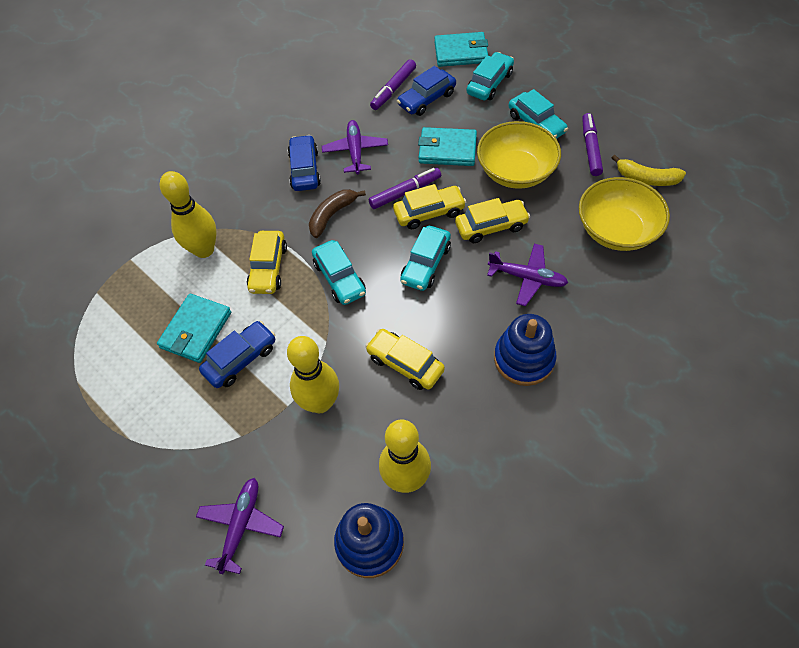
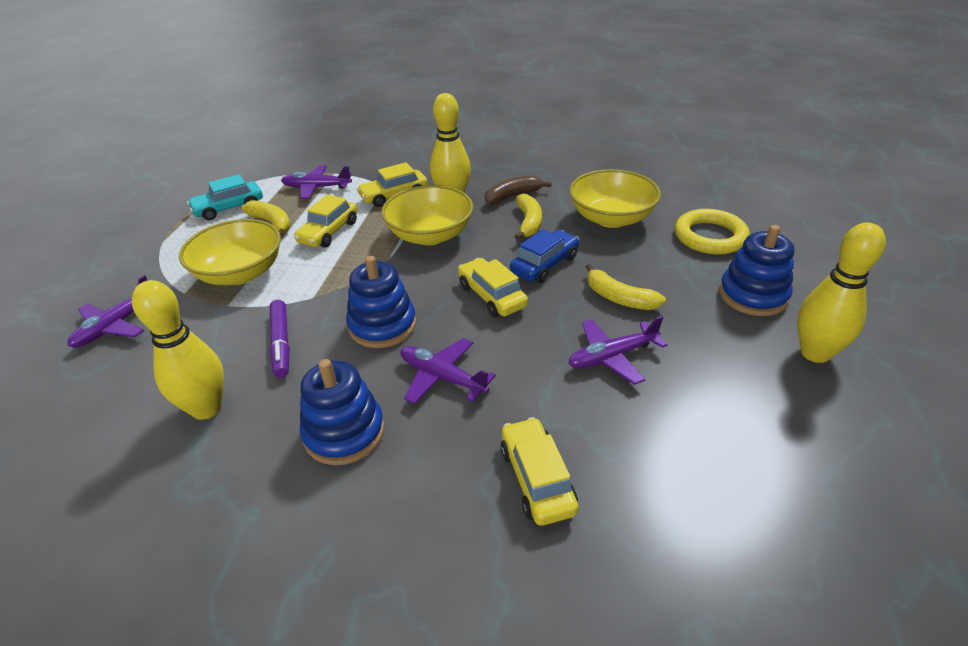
blue car: 3 -> 1
blue stacking toy: 2 -> 3
purple marker: 3 -> 1
purple plane: 3 -> 4
turquoise car: 4 -> 1
turquoise wallet: 3 -> 0
yellow banana: 1 -> 3
yellow bowl: 2 -> 3
yellow ring: 0 -> 1

